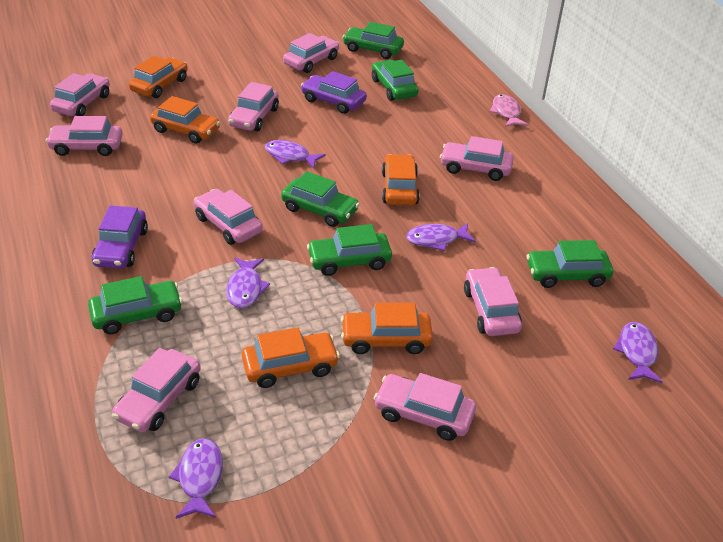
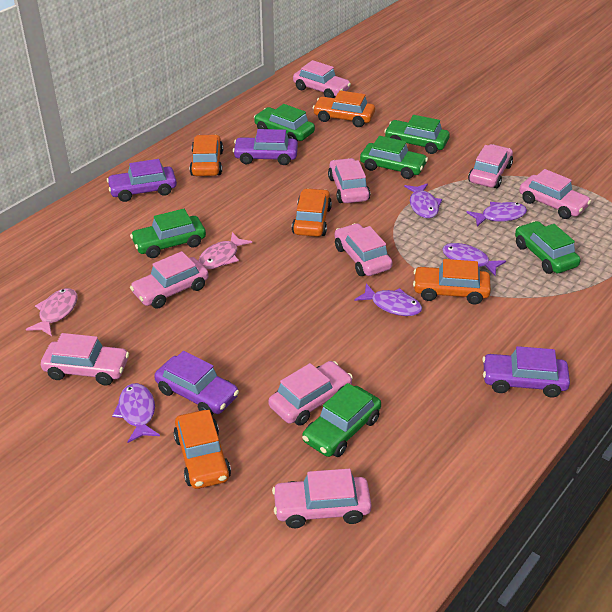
pink fish: 1 -> 2
purple car: 2 -> 4

